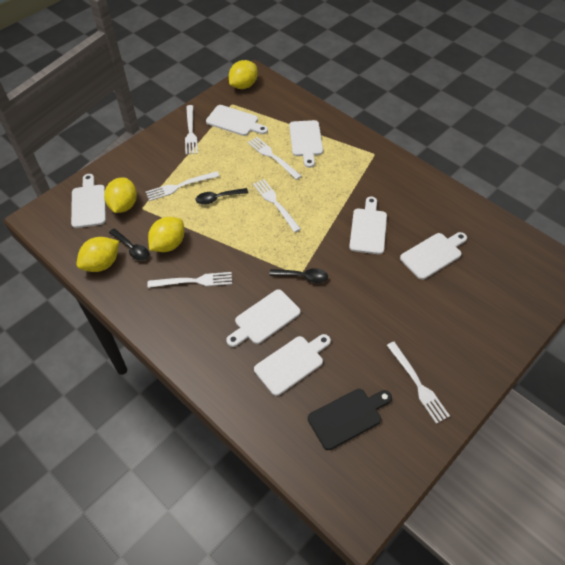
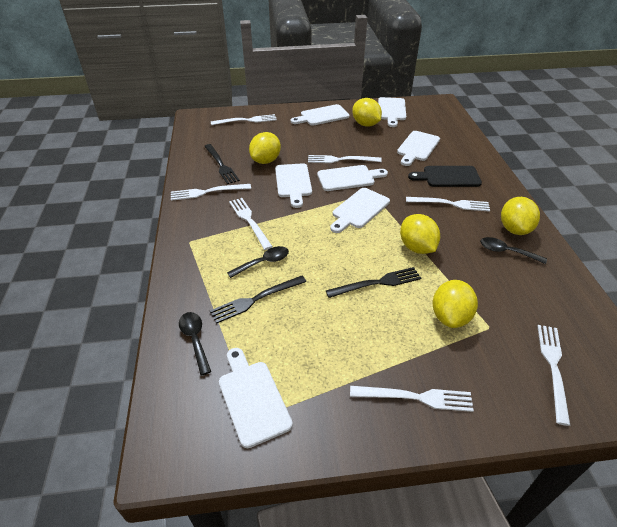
black fork: 0 -> 3
white fork: 6 -> 7
yellow lemon: 4 -> 5

